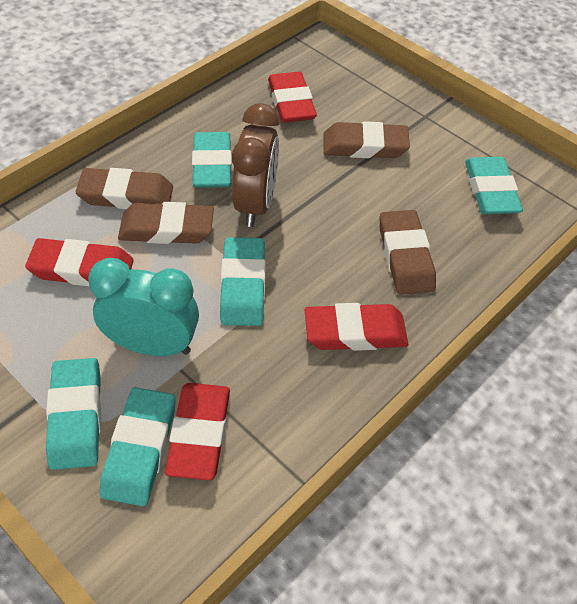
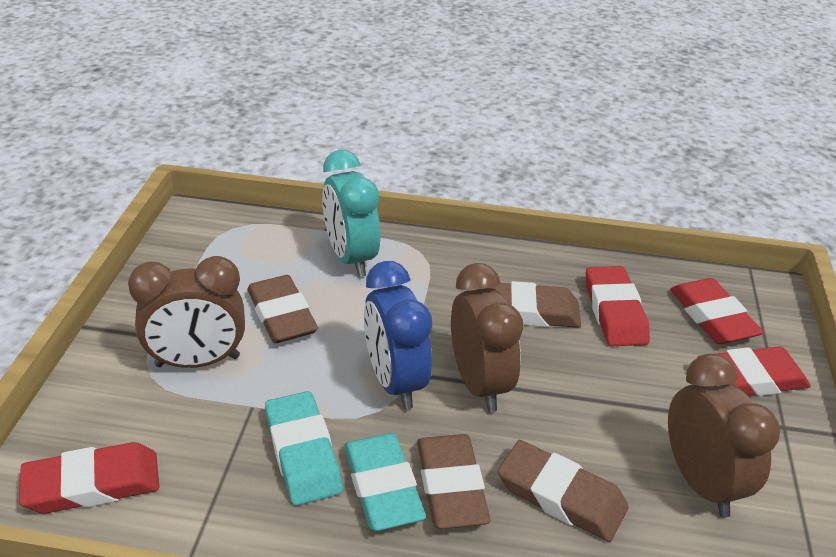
blue clock: 0 -> 1
brown clock: 1 -> 3
turquoise eraser: 5 -> 2

